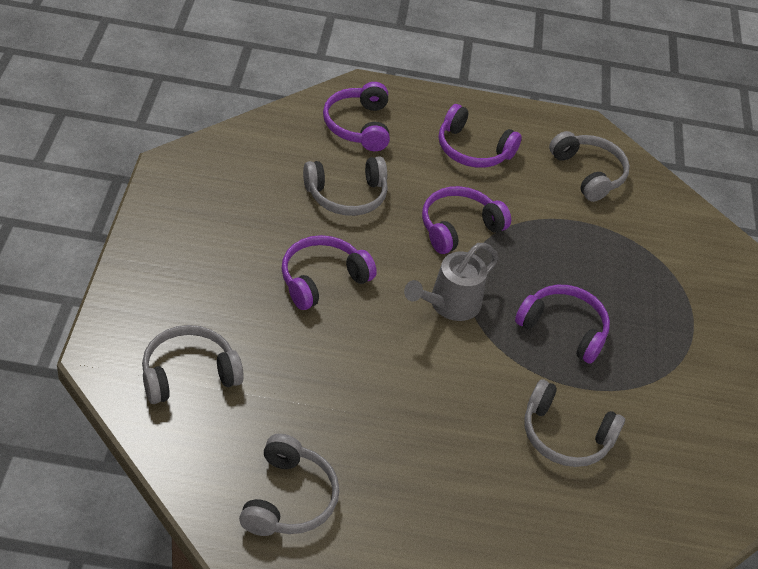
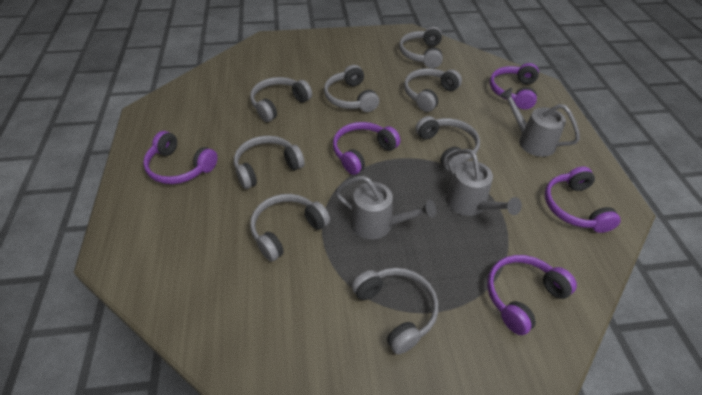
grey headphones: 5 -> 8
grey watering can: 1 -> 3

